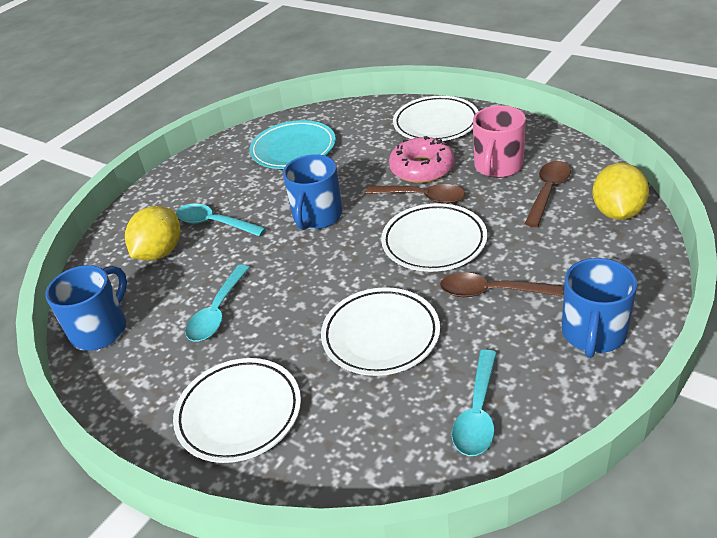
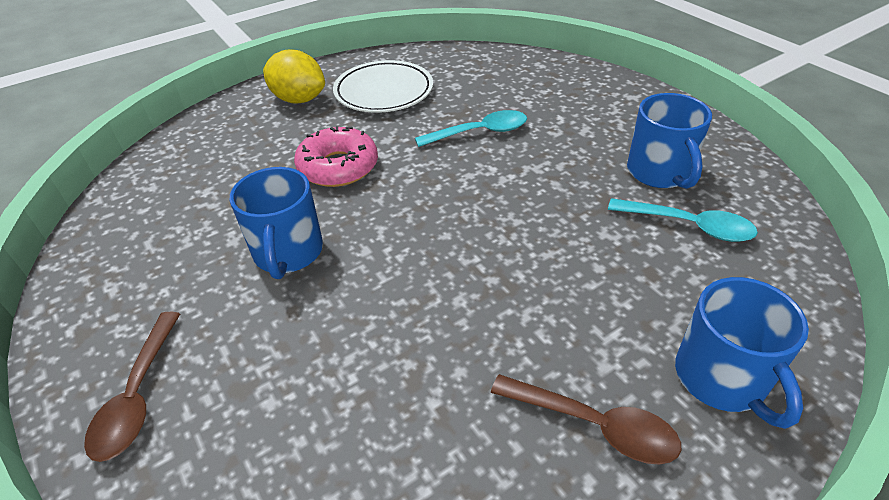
brown spoon: 3 -> 2
pink mug: 1 -> 0
turquoise plate: 1 -> 0
turquoise spoon: 3 -> 2
white plate: 4 -> 1
yellow lemon: 2 -> 1

